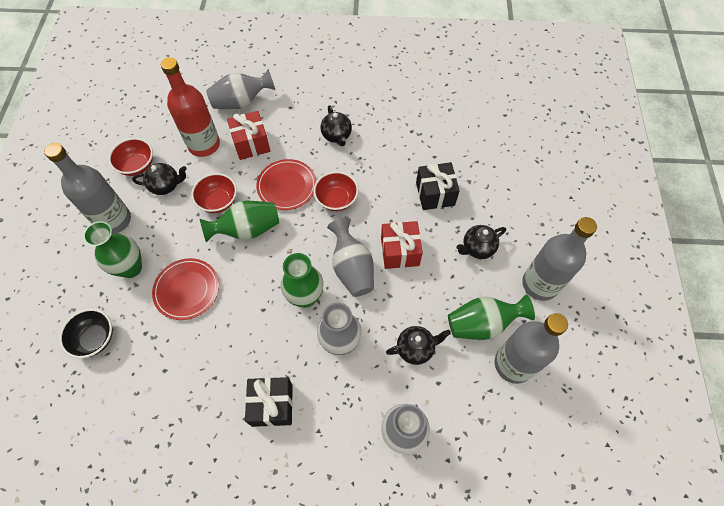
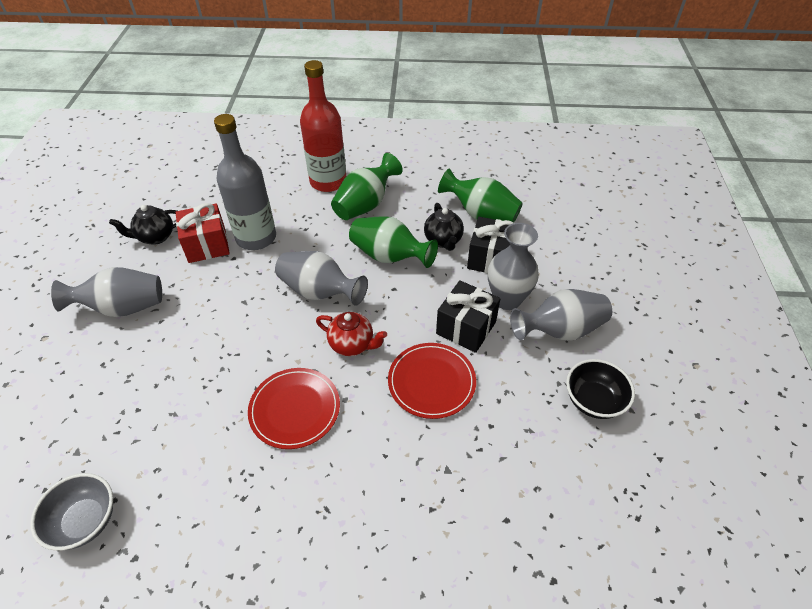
black teapot: 4 -> 2
green vase: 4 -> 3
grey bottle: 3 -> 1
grey bowl: 0 -> 1
red bowl: 3 -> 0
red gift: 2 -> 1
red teapot: 0 -> 1

